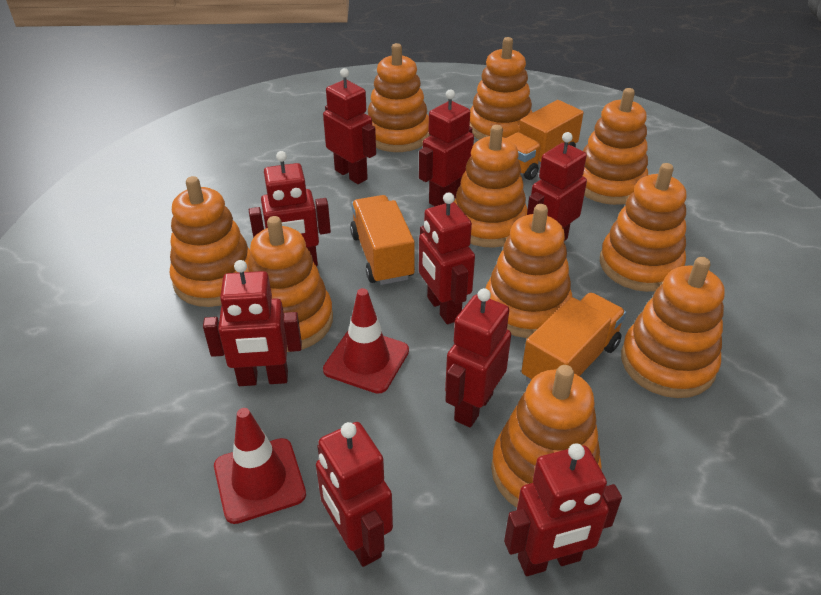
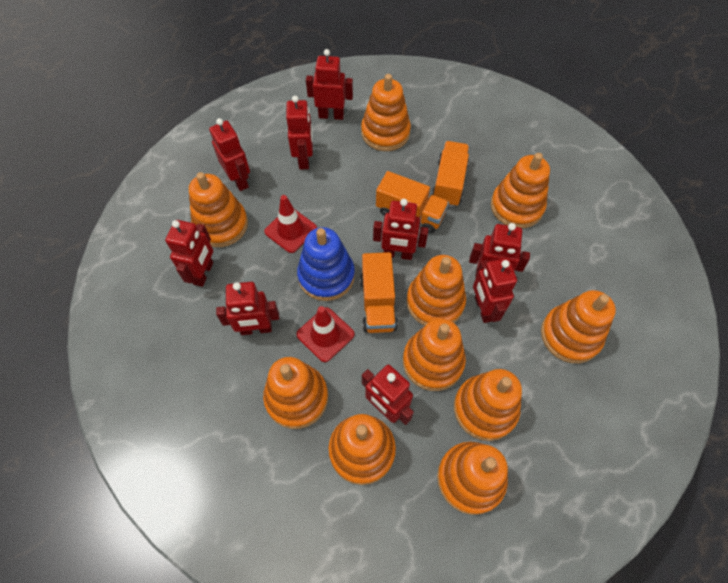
blue stacking toy: 0 -> 1

